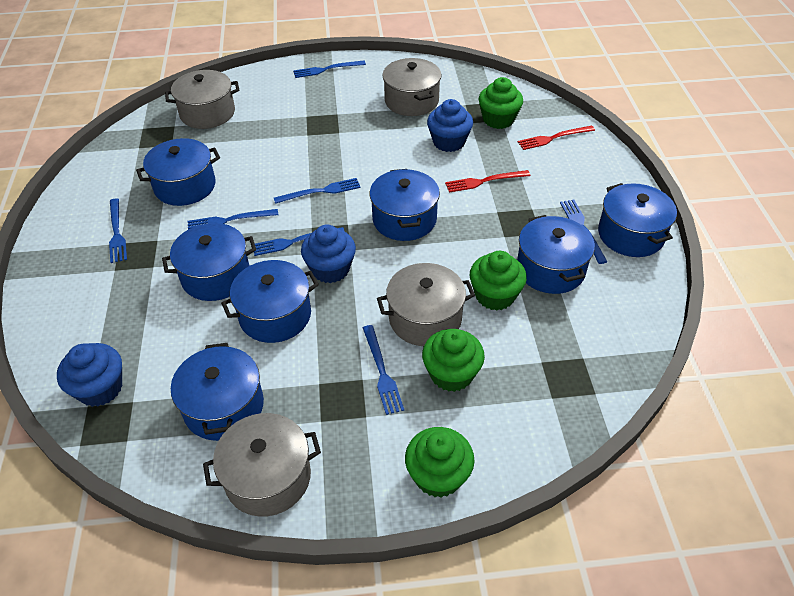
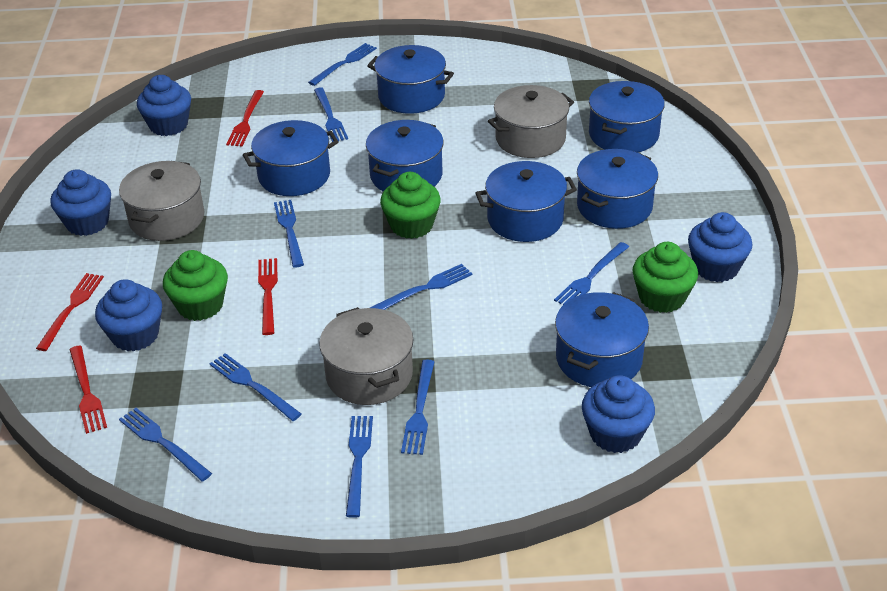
blue cupcake: 3 -> 5
blue fork: 7 -> 9
green cupcake: 4 -> 3
grey pot: 4 -> 3
red fork: 2 -> 4

